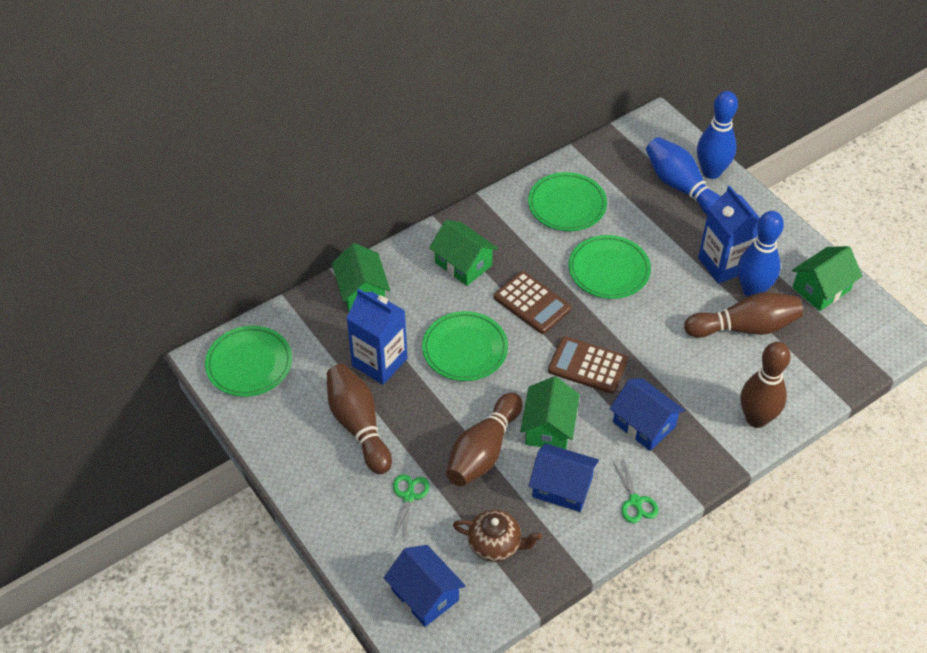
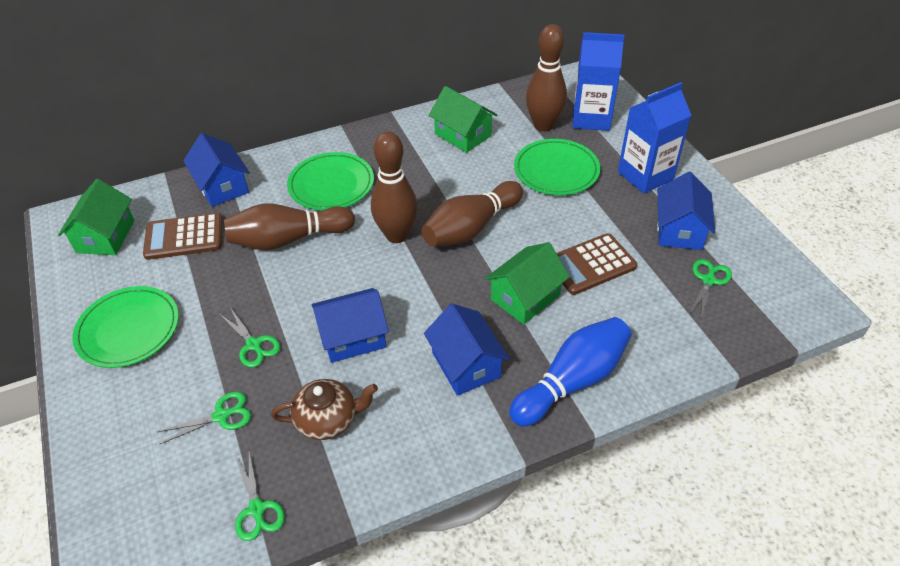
blue bowling pin: 3 -> 1
blue house: 3 -> 4
green house: 4 -> 3
green plate: 4 -> 3
green scissors: 2 -> 4

